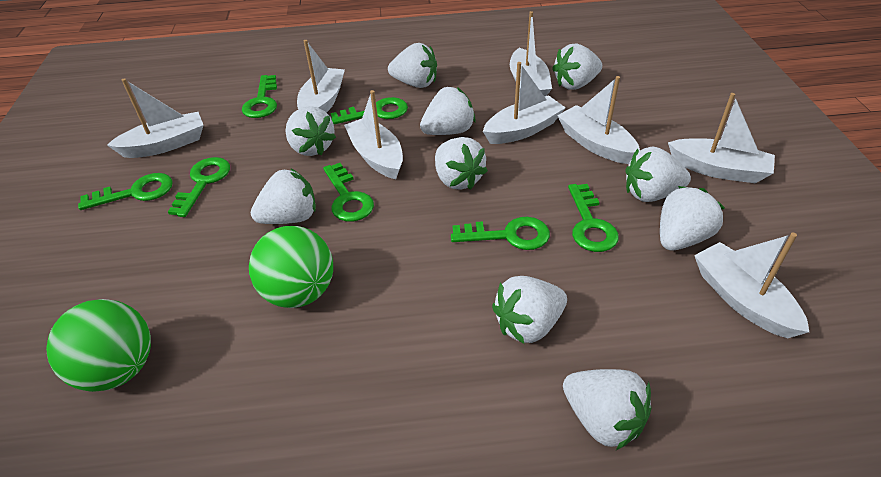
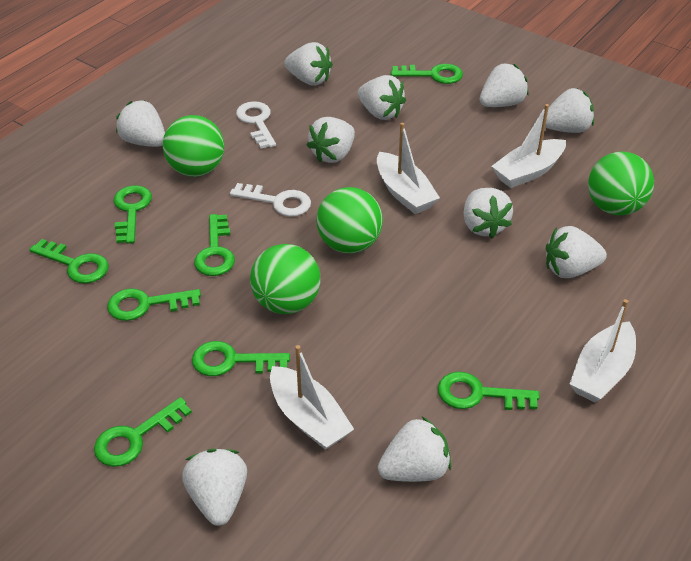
green ball: 2 -> 4
green key: 7 -> 8
white boat: 8 -> 4
white key: 0 -> 2

